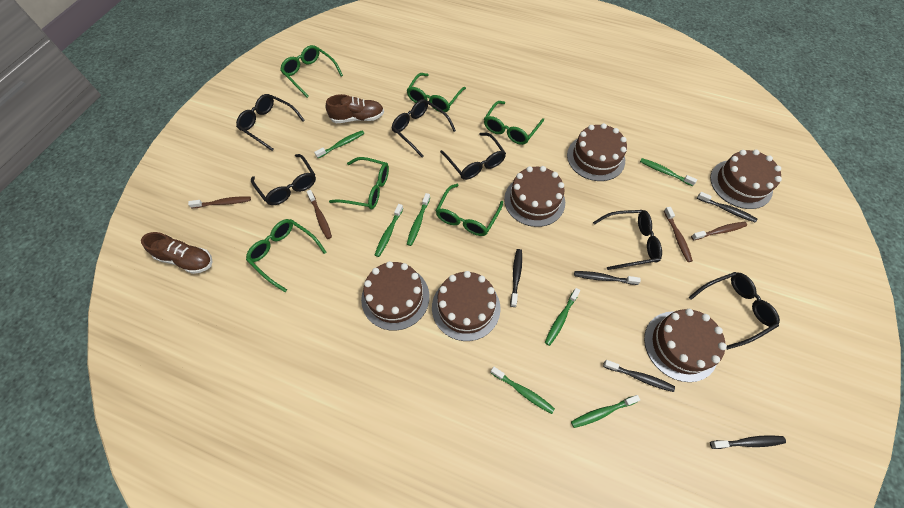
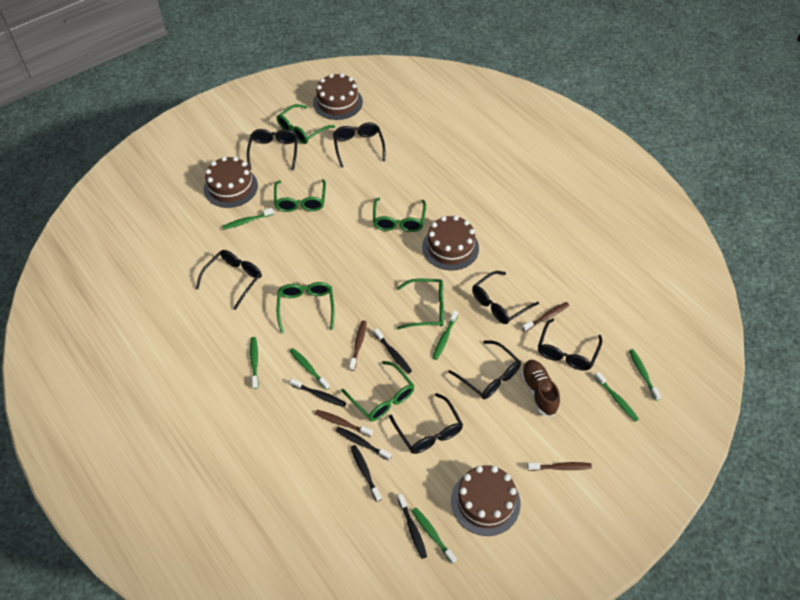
black glasses: 6 -> 7
brown cake: 6 -> 4
brown shoe: 2 -> 1

